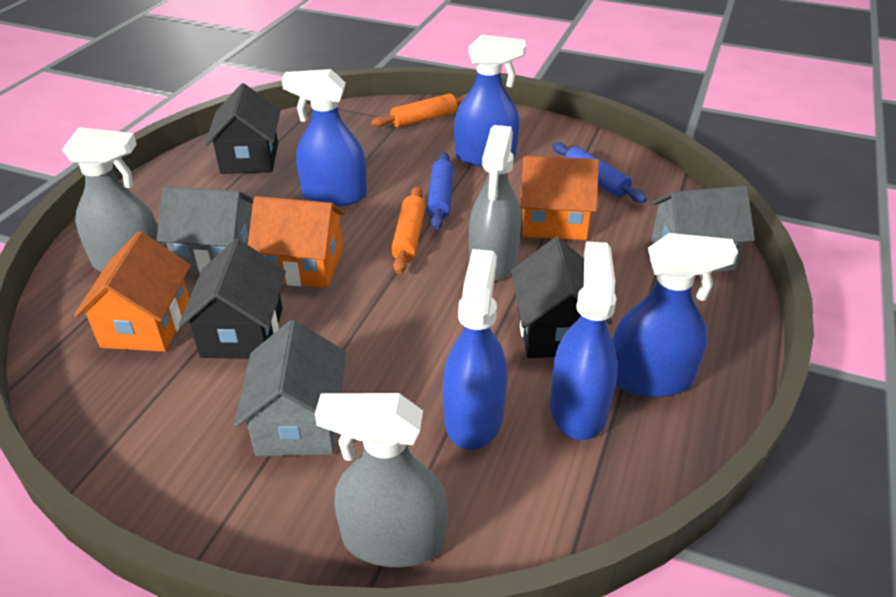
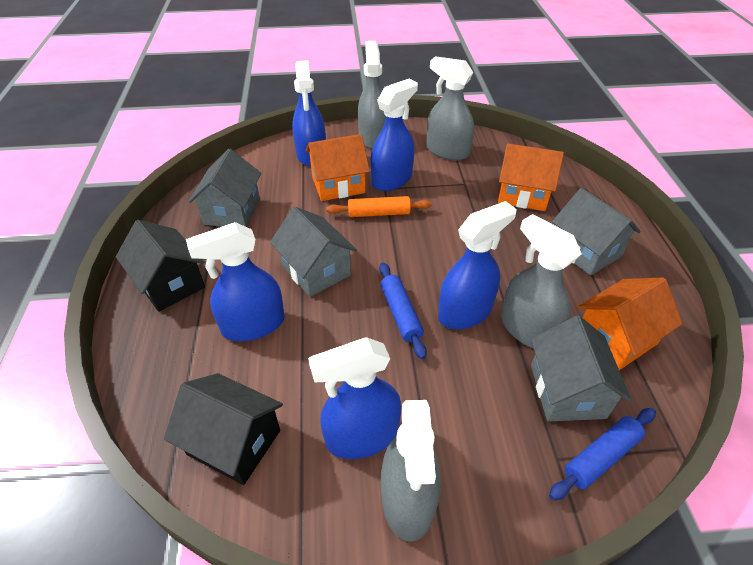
black house: 3 -> 2
grey house: 3 -> 4
grey spray bottle: 3 -> 4
orange rolling pin: 2 -> 1

